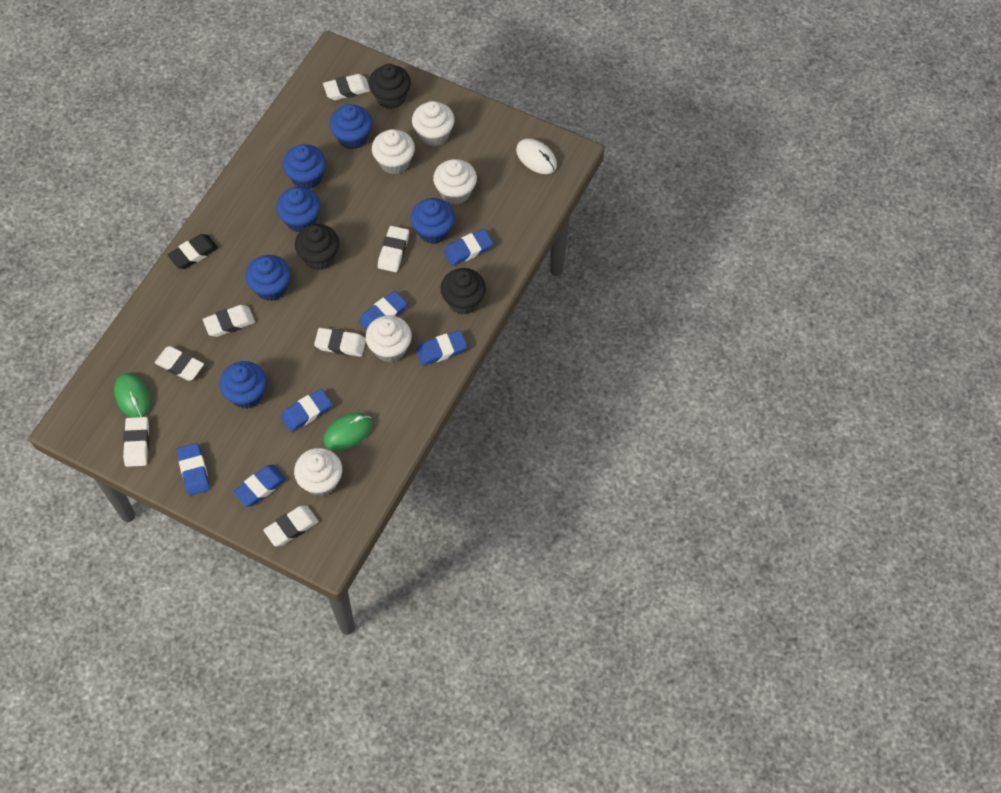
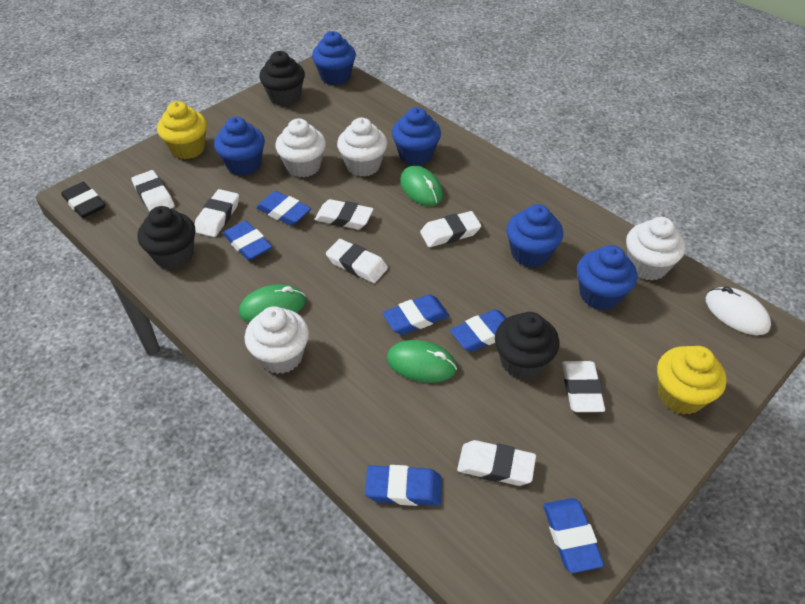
blue cupcake: 6 -> 5
green mouse: 2 -> 3
white cupcake: 5 -> 4
yellow cupcake: 0 -> 2

